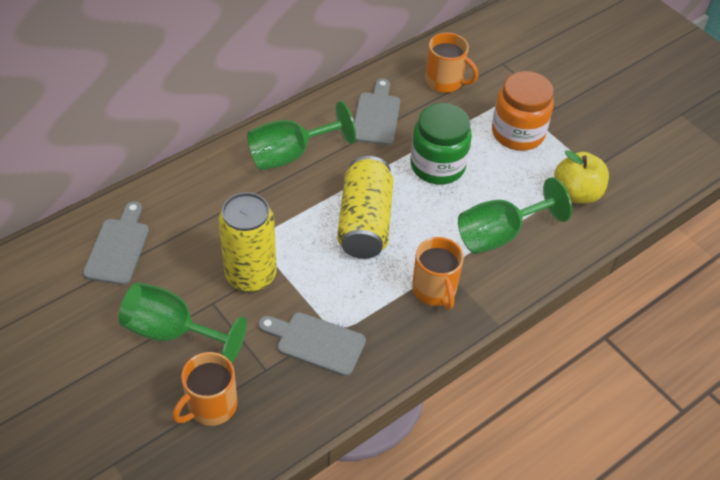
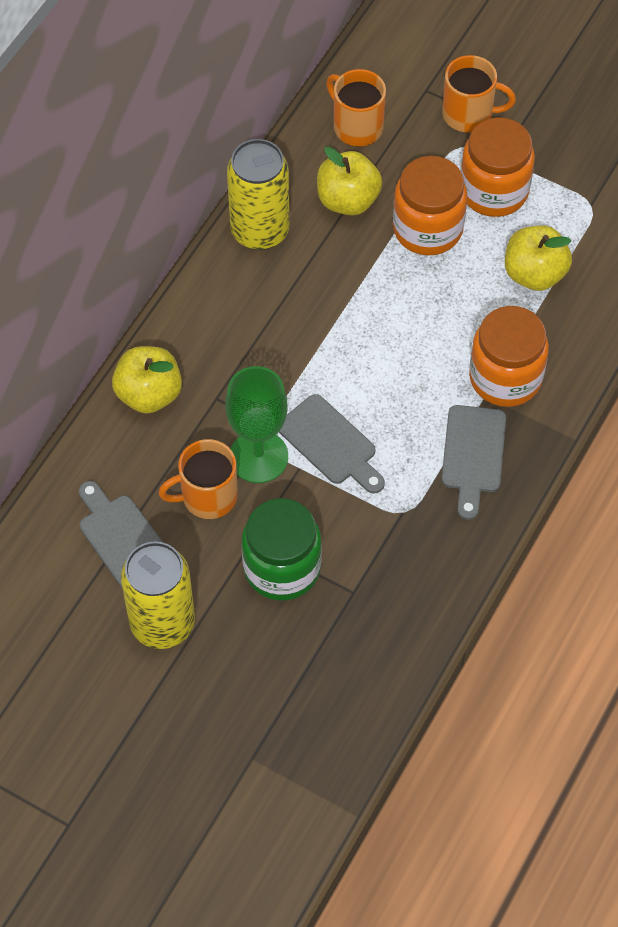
green goblet: 3 -> 1
orange jar: 1 -> 3
yellow apple: 1 -> 3

